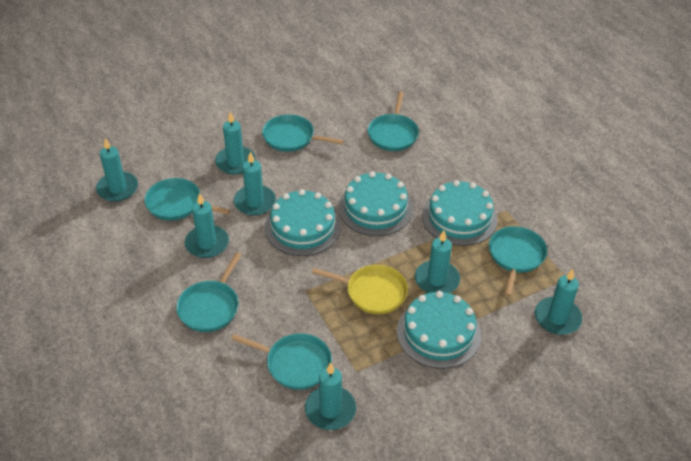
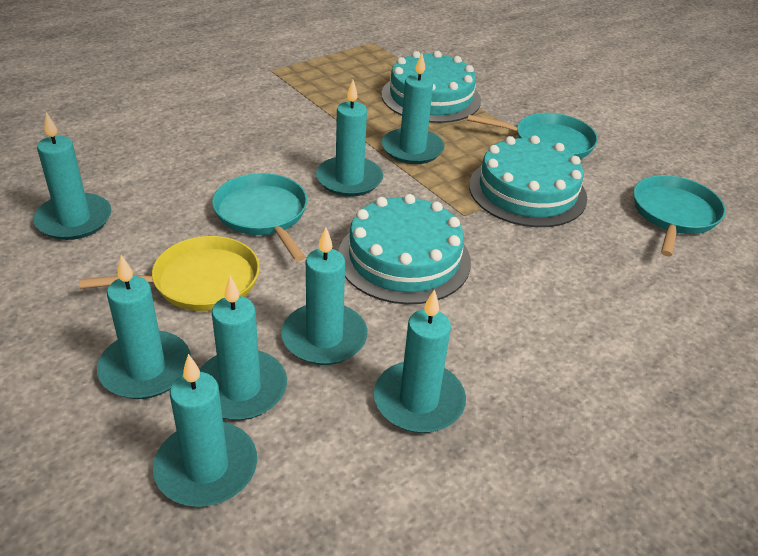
turquoise cake: 4 -> 3
turquoise candle: 7 -> 8
turquoise pan: 6 -> 3

